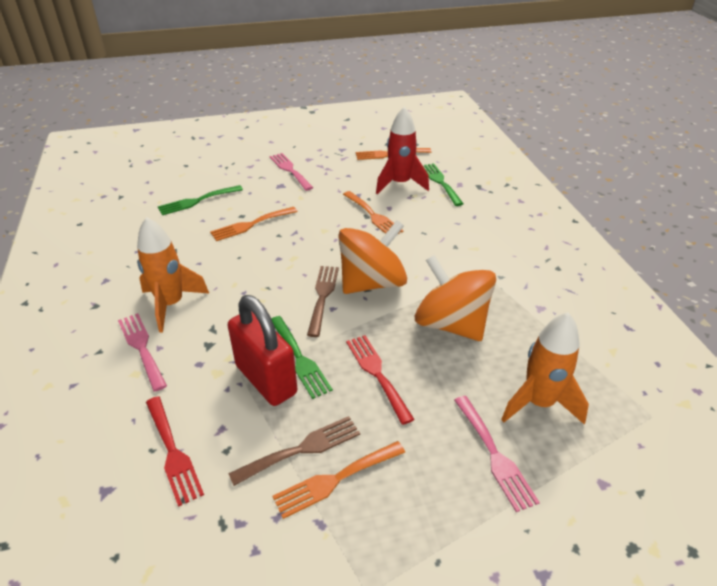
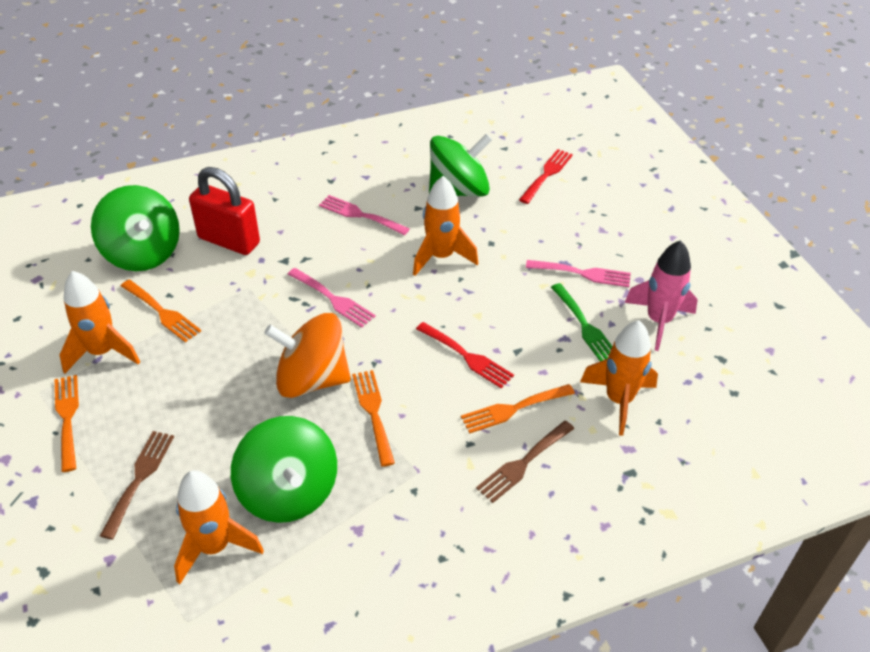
green fork: 3 -> 1
green spinning top: 0 -> 3
orange rocket: 2 -> 4
orange spinning top: 2 -> 1
pink rocket: 0 -> 1
red rocket: 1 -> 0

